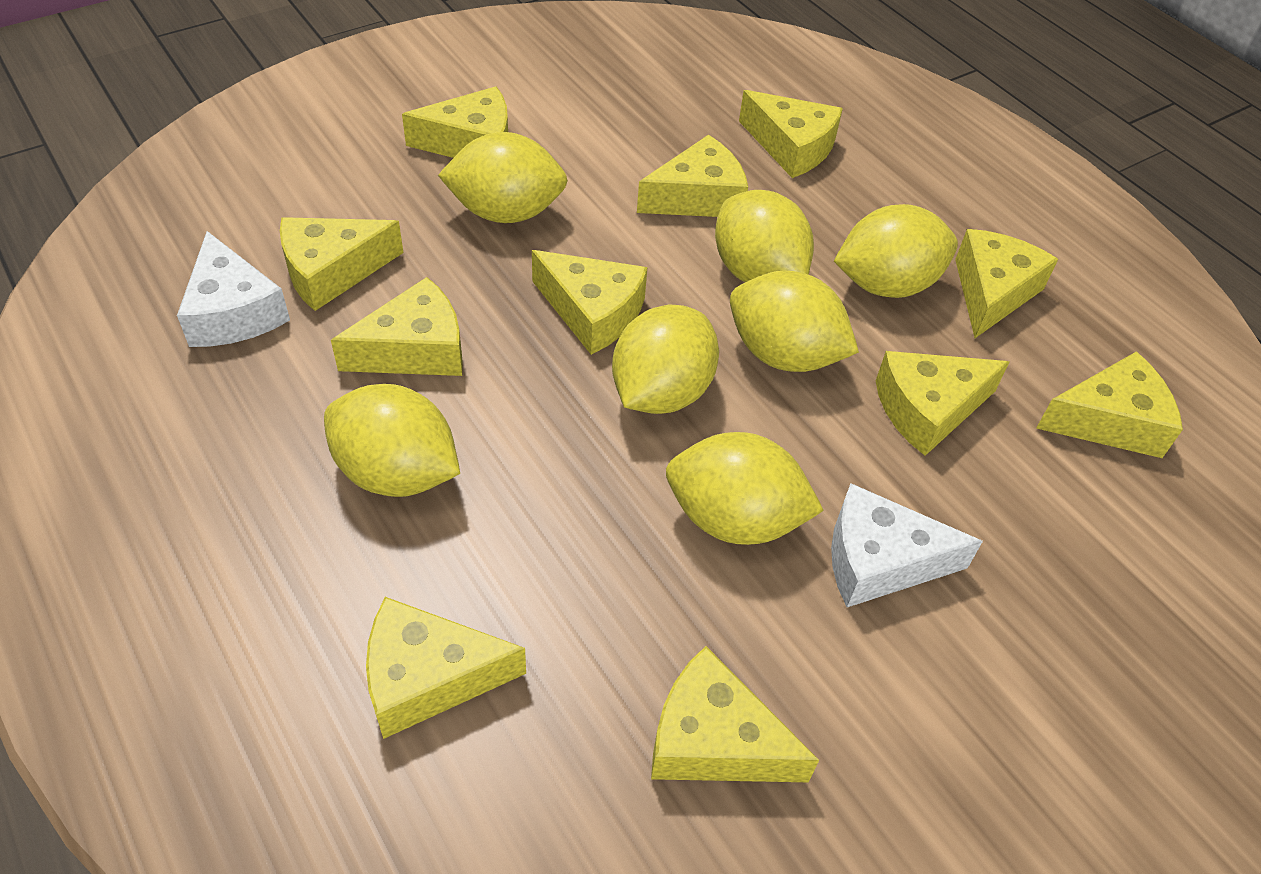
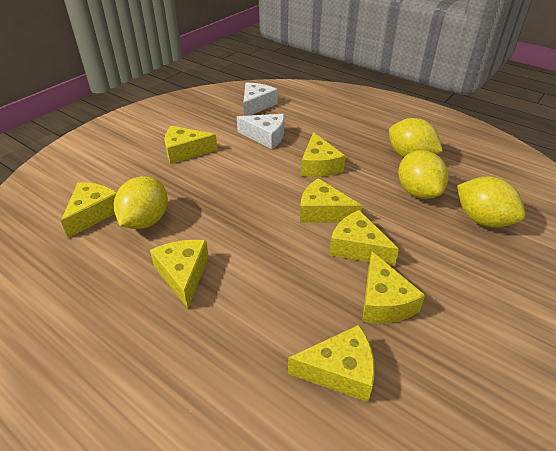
yellow cheese: 11 -> 8
yellow lemon: 7 -> 4

